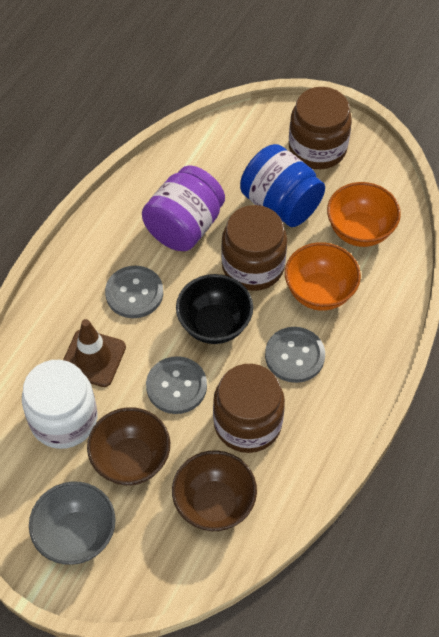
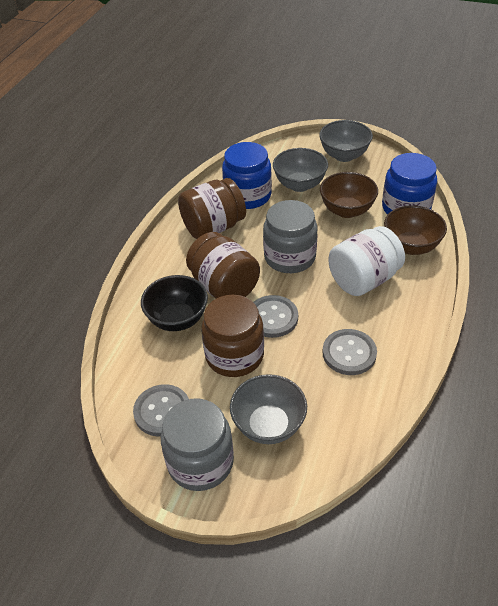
blue jar: 1 -> 2
brown traffic cone: 1 -> 0
grey bowl: 1 -> 3
grey jar: 0 -> 2
orange bowl: 2 -> 0
purple jar: 1 -> 0

